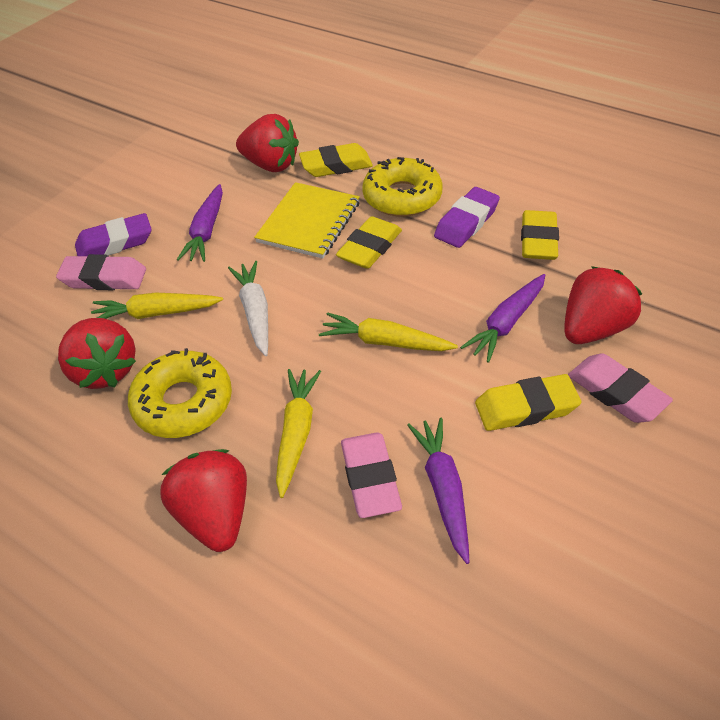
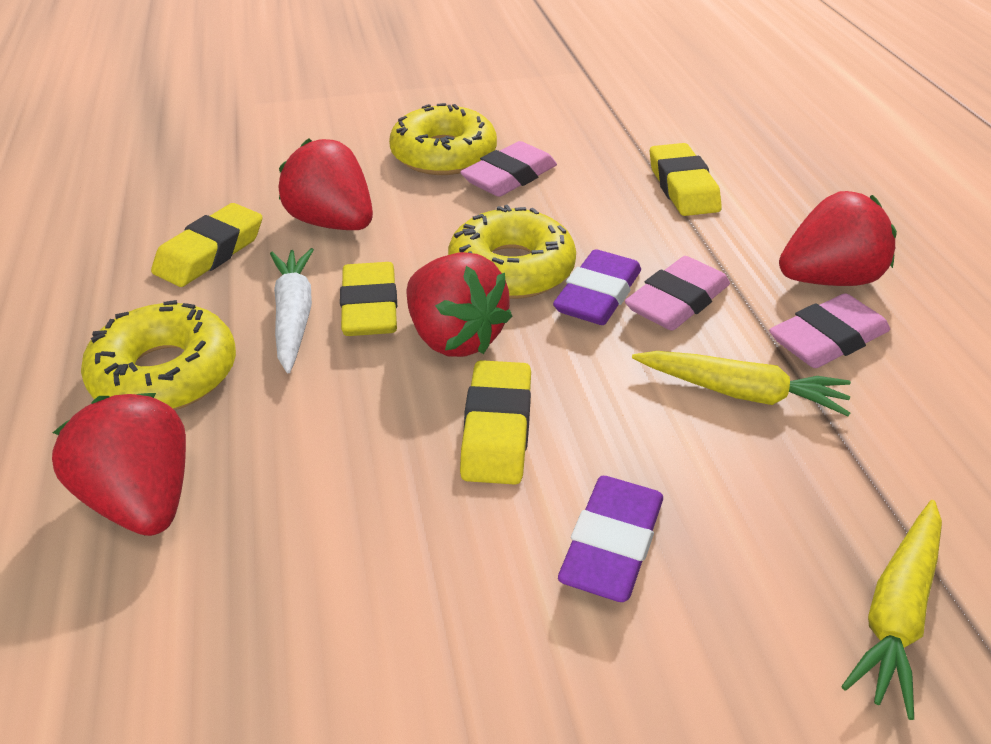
purple carrot: 3 -> 0
yellow carrot: 3 -> 2
yellow donut: 2 -> 3
yellow notebook: 1 -> 0

